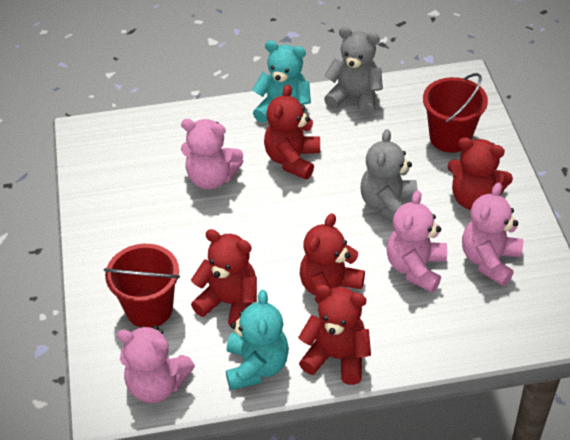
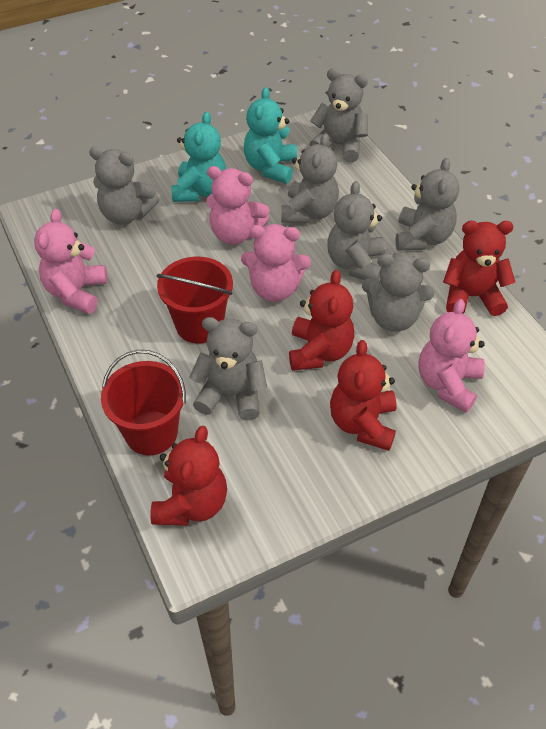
grey teddy bear: 2 -> 7
red teddy bear: 5 -> 4

